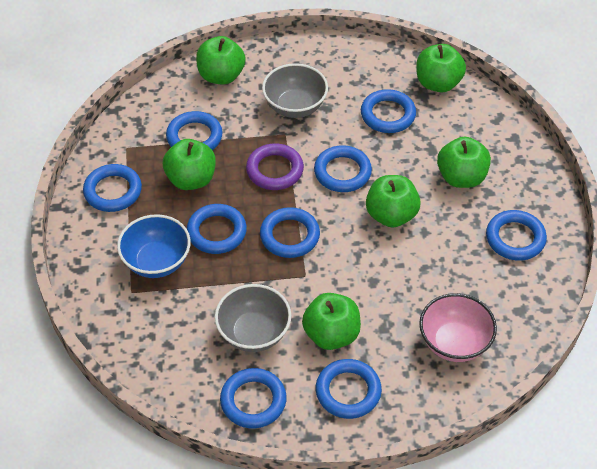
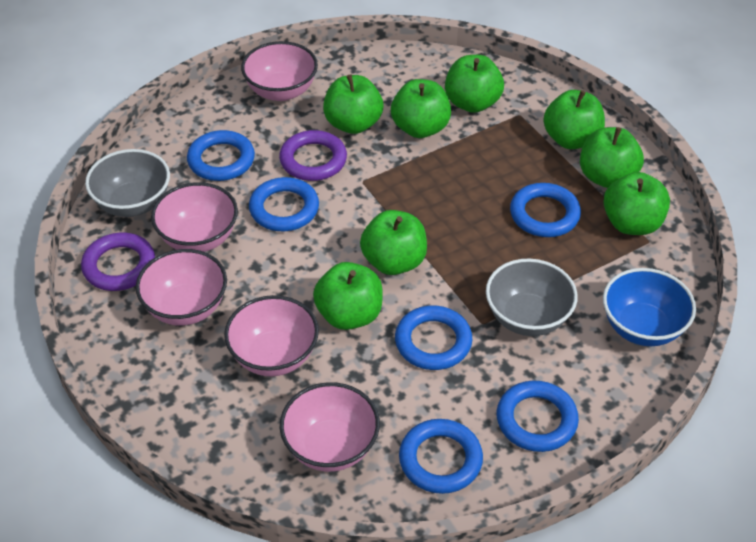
blue ring: 9 -> 6
green apple: 6 -> 8
pink bowl: 1 -> 5
purple ring: 1 -> 2

